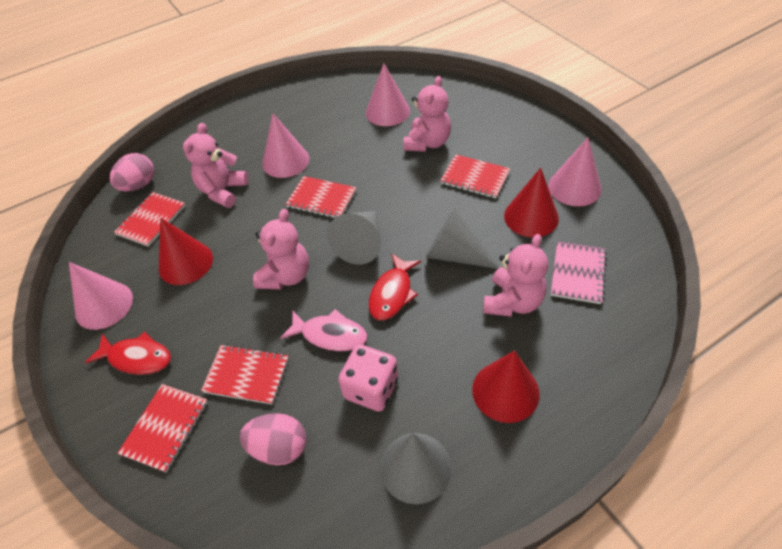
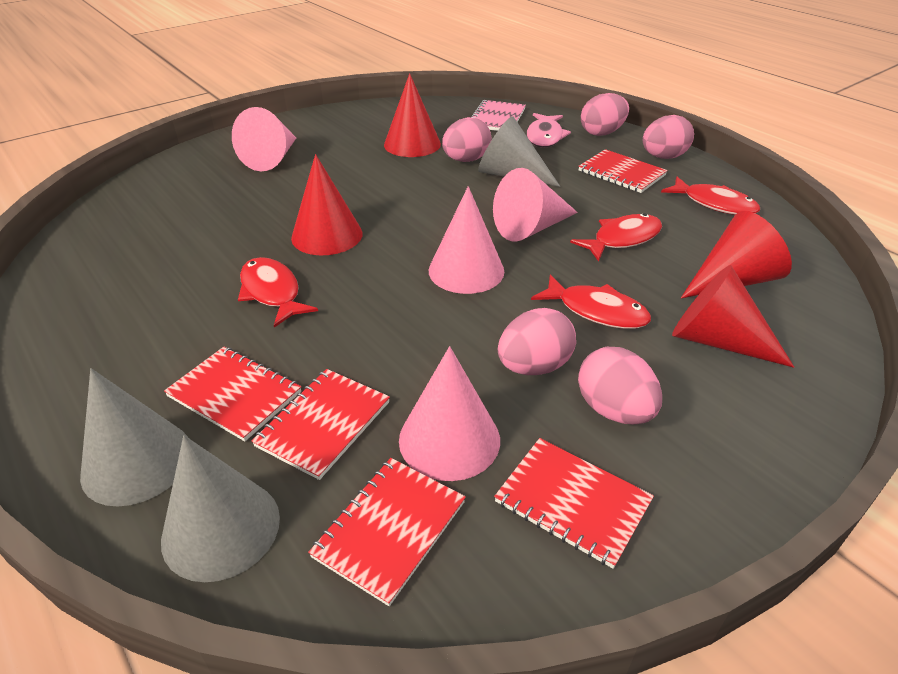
pink dice: 1 -> 0
pink egg: 2 -> 5
pink teddy bear: 4 -> 0
red cone: 3 -> 4
red fish: 2 -> 4

